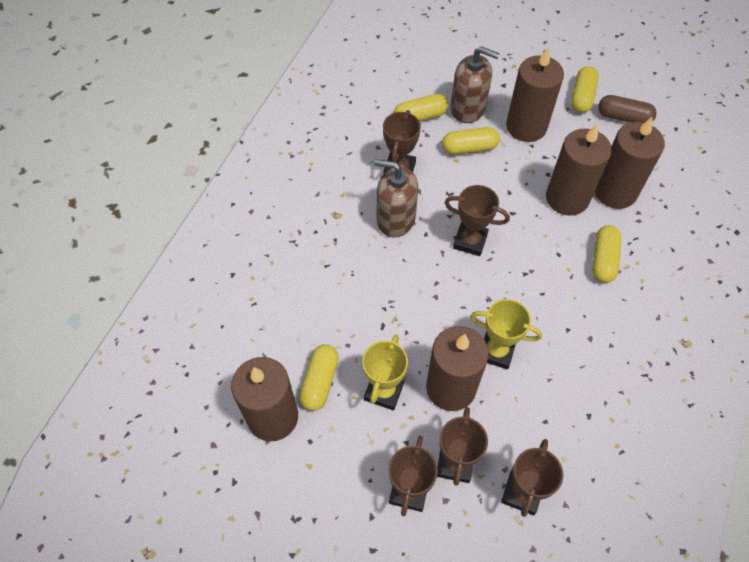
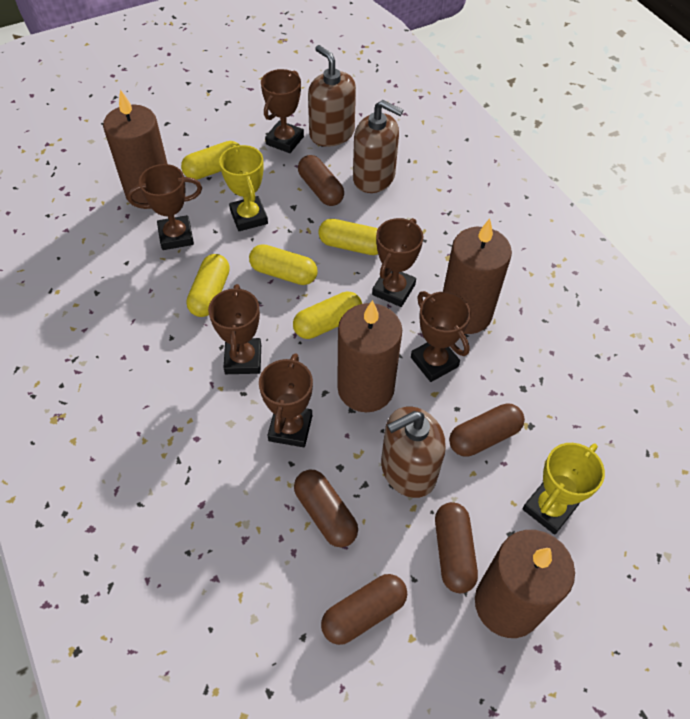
brown candle: 5 -> 4
brown capsule: 1 -> 5
brown soap dispenser: 2 -> 3
brown trophy: 5 -> 6

